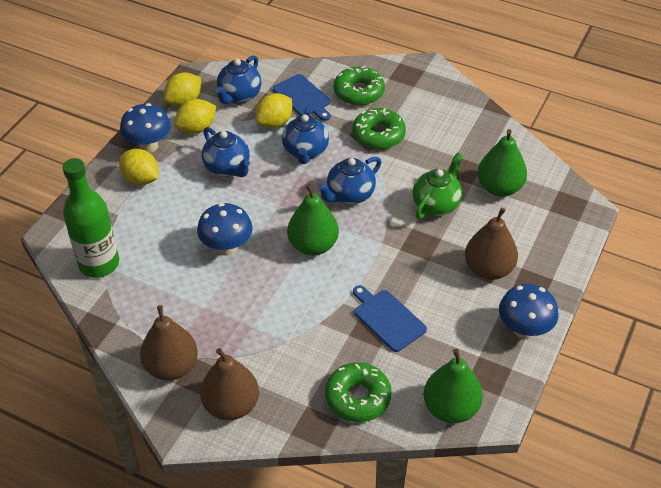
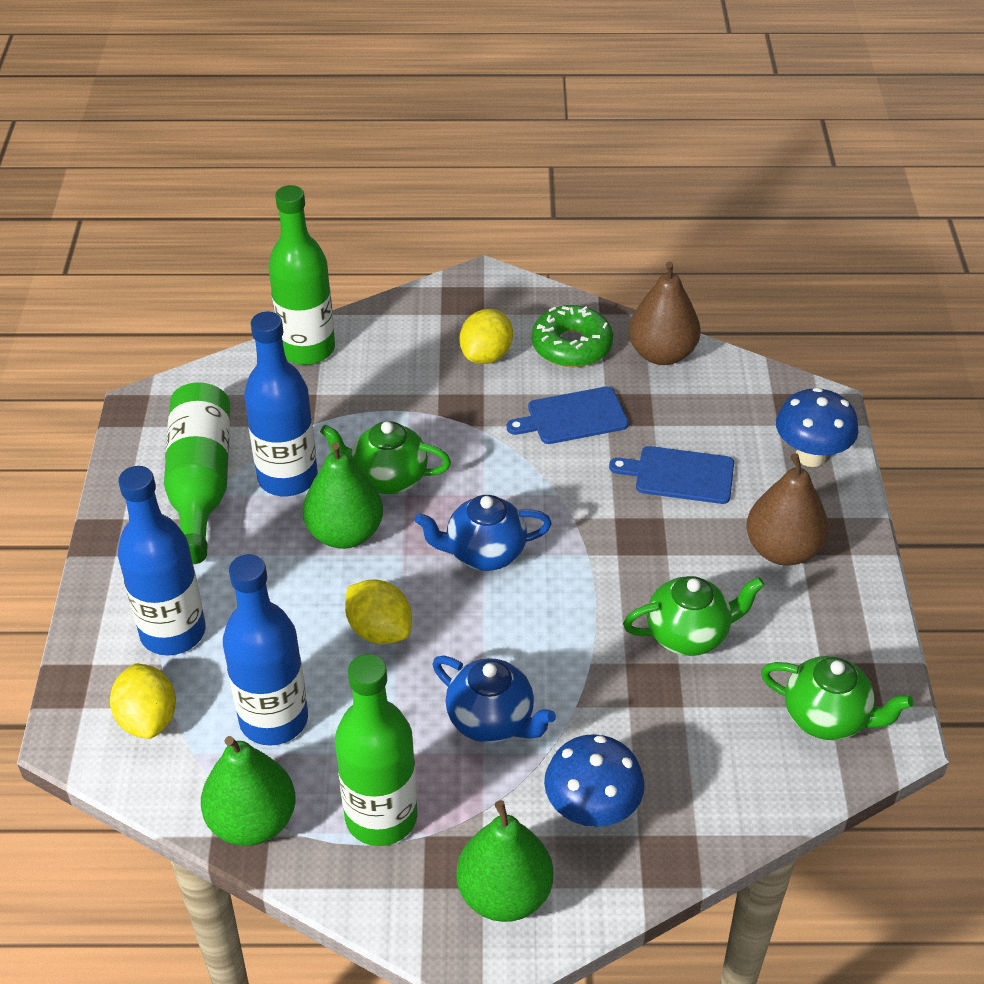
blue bottle: 0 -> 3
blue mushroom: 3 -> 2
blue teapot: 4 -> 2
brown pear: 3 -> 2
green bottle: 1 -> 3
green donut: 3 -> 1
green teapot: 1 -> 3
yellow lemon: 4 -> 3

